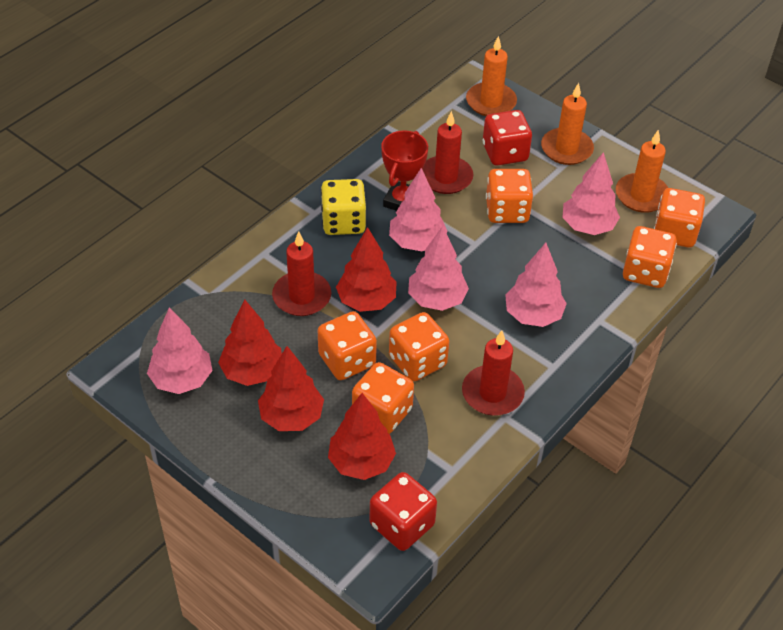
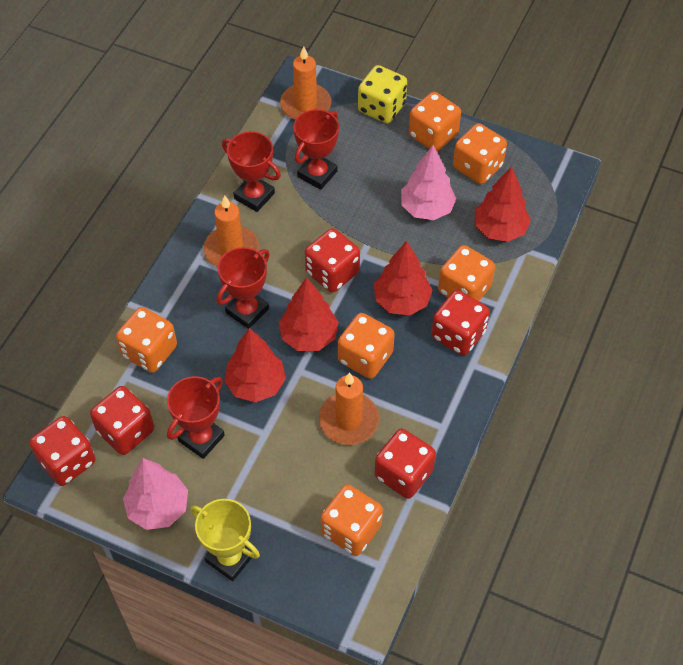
pink tree: 5 -> 2
red candle: 3 -> 0
red dice: 2 -> 5
red trophy: 1 -> 4
yellow trophy: 0 -> 1

